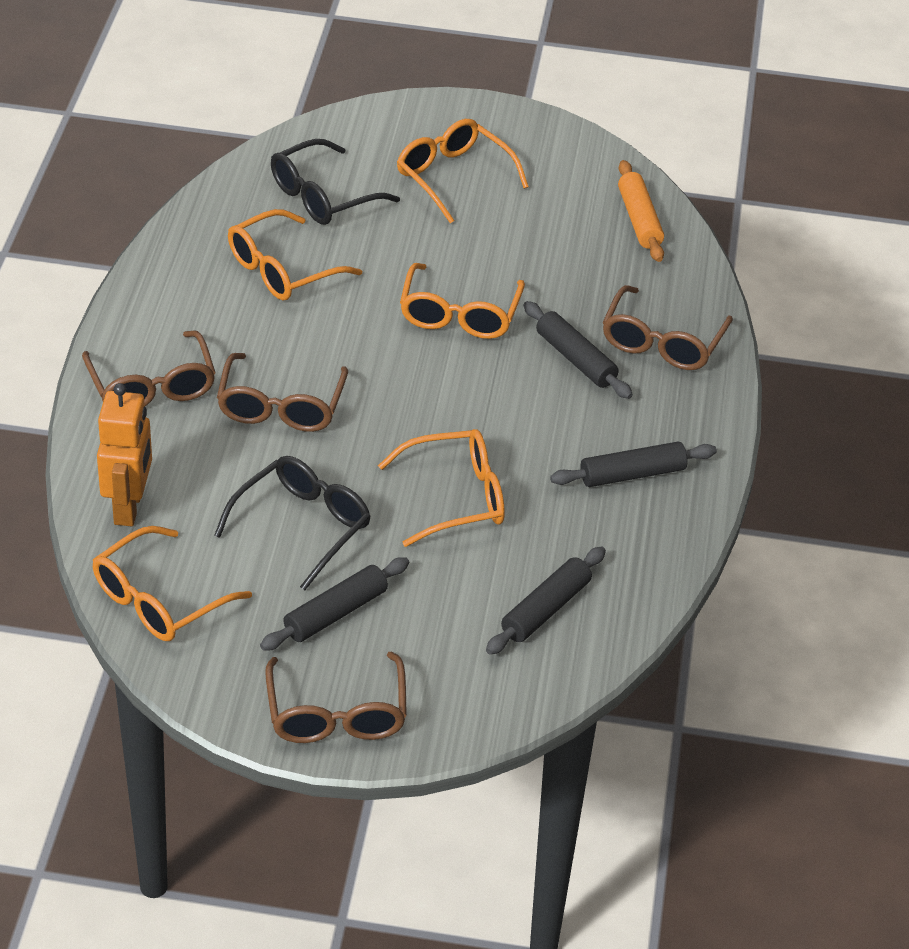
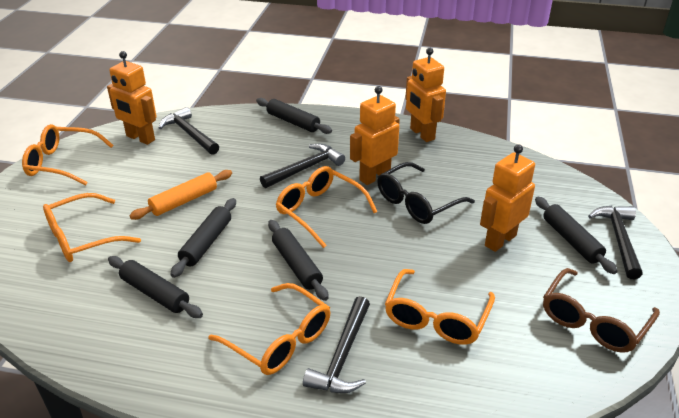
black glasses: 2 -> 1
black hammer: 0 -> 4
black rolling pin: 4 -> 5
brown glasses: 4 -> 1
orange robot: 1 -> 4

